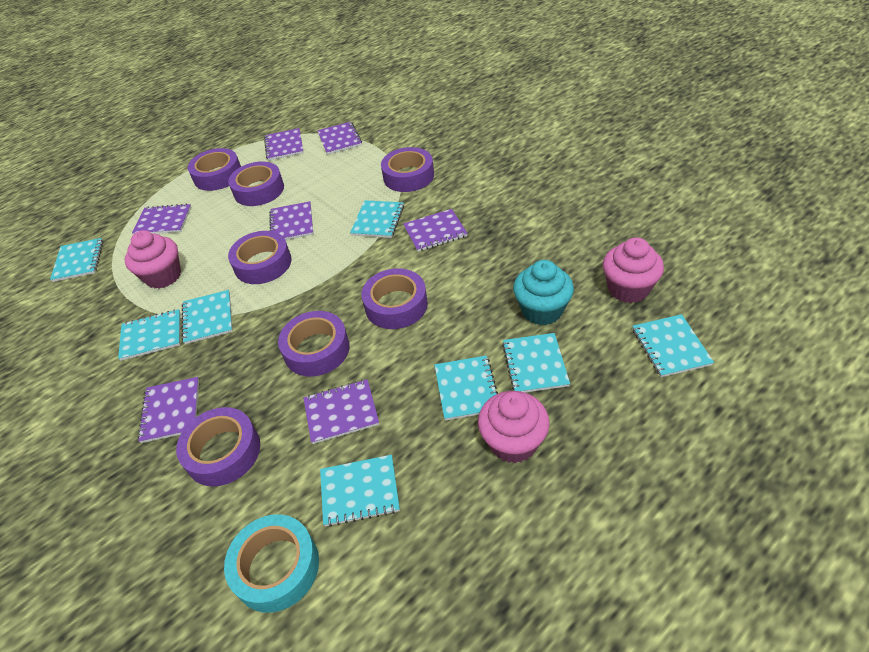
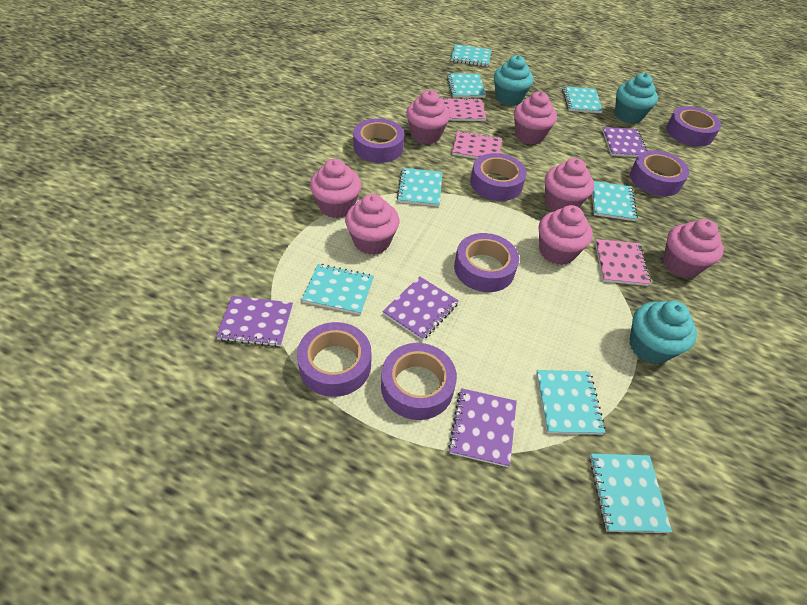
pink cupcake: 3 -> 7
pink notebook: 0 -> 3
purple notebook: 7 -> 4
turquoise cupcake: 1 -> 3
turquoise tape: 1 -> 0

